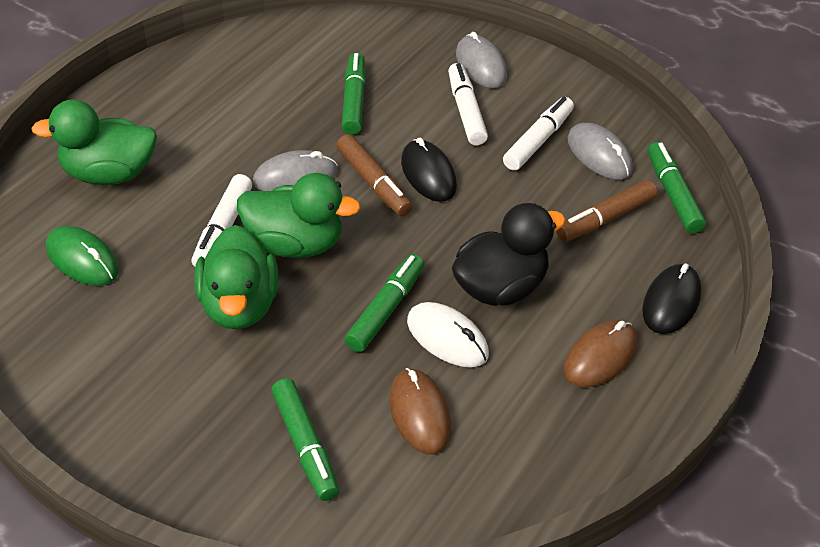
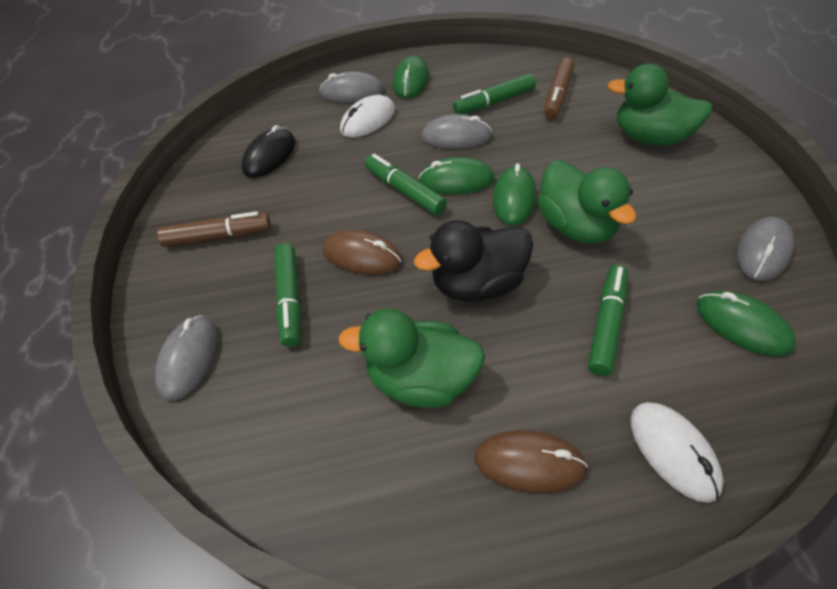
black mouse: 2 -> 1
green mouse: 1 -> 4
grey mouse: 3 -> 4
white marker: 3 -> 0
white mouse: 1 -> 2

